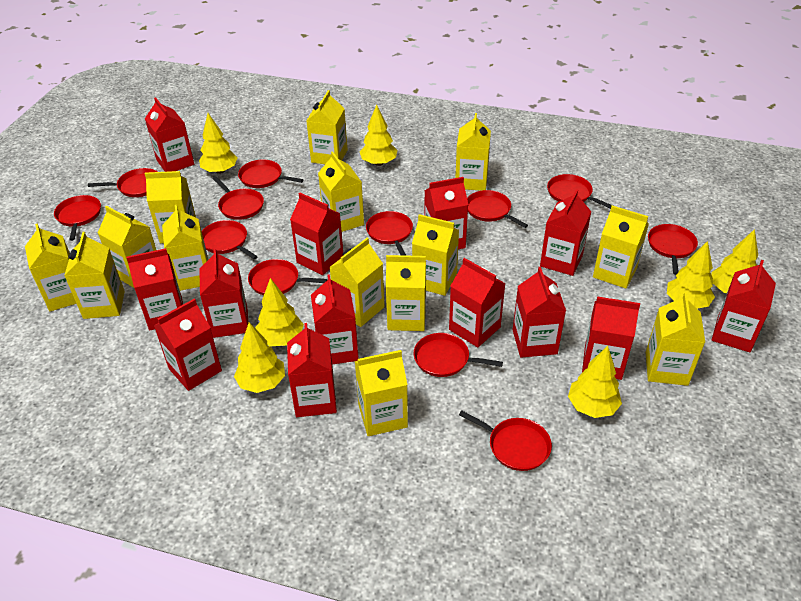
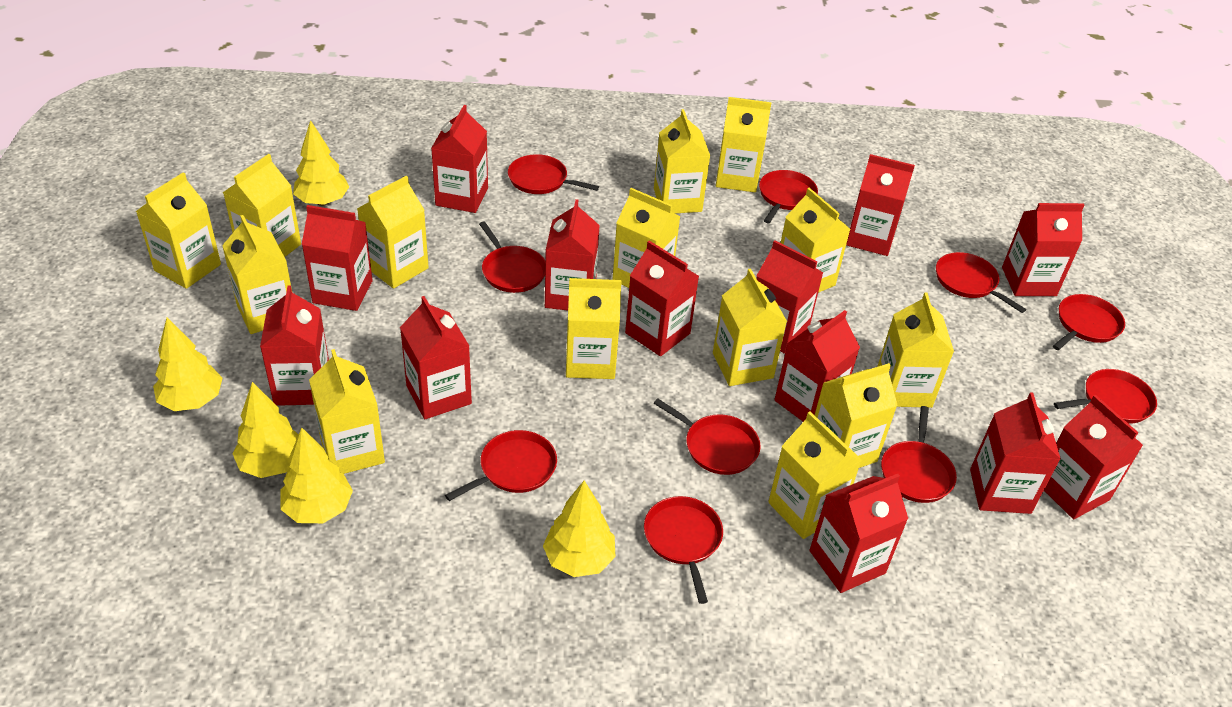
red pan: 12 -> 10
yellow tree: 7 -> 5

